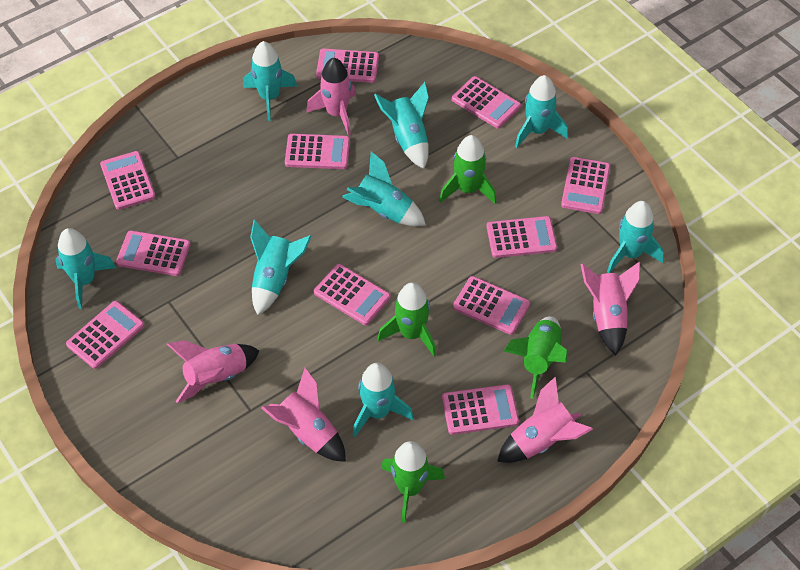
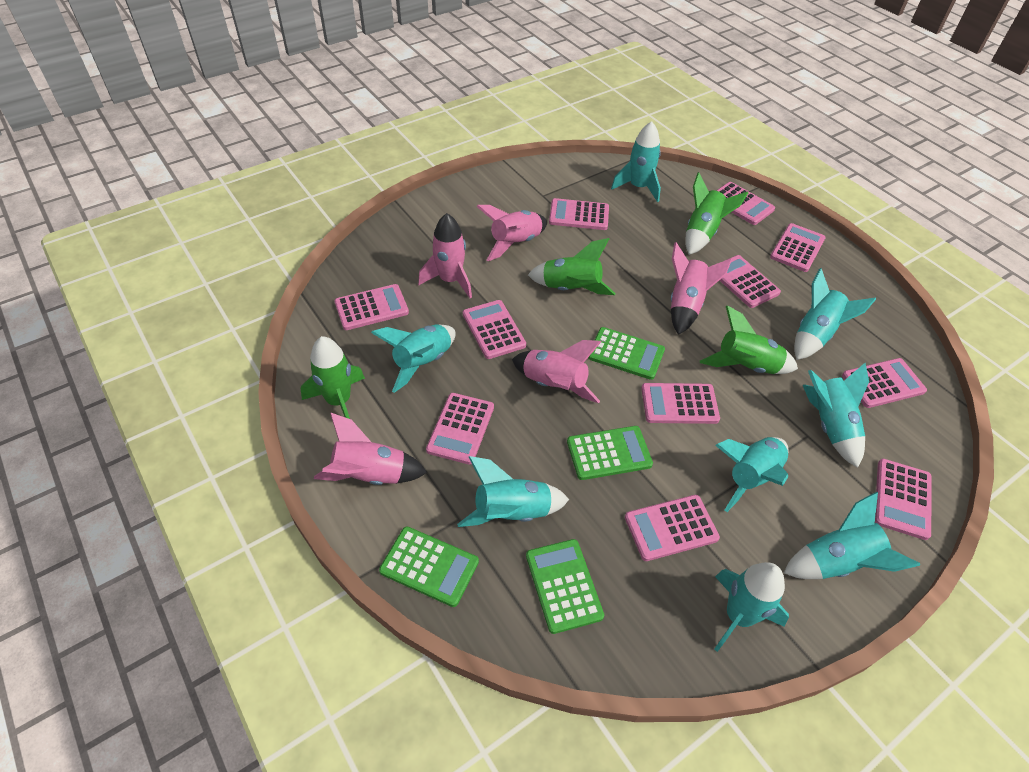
green calculator: 0 -> 4

